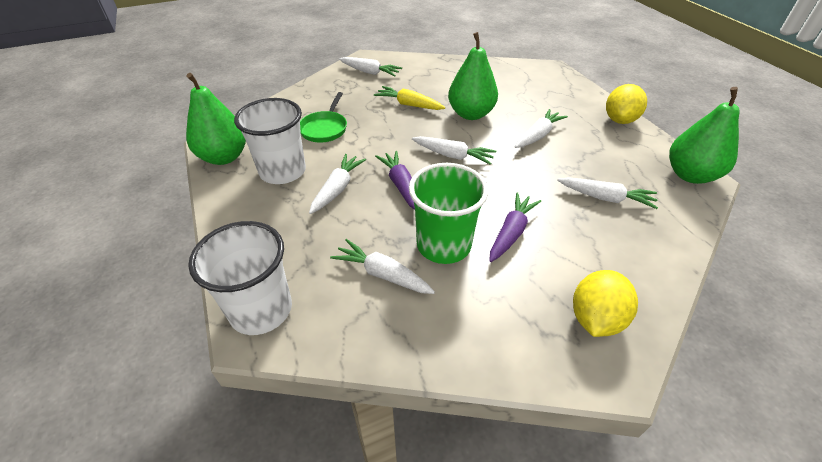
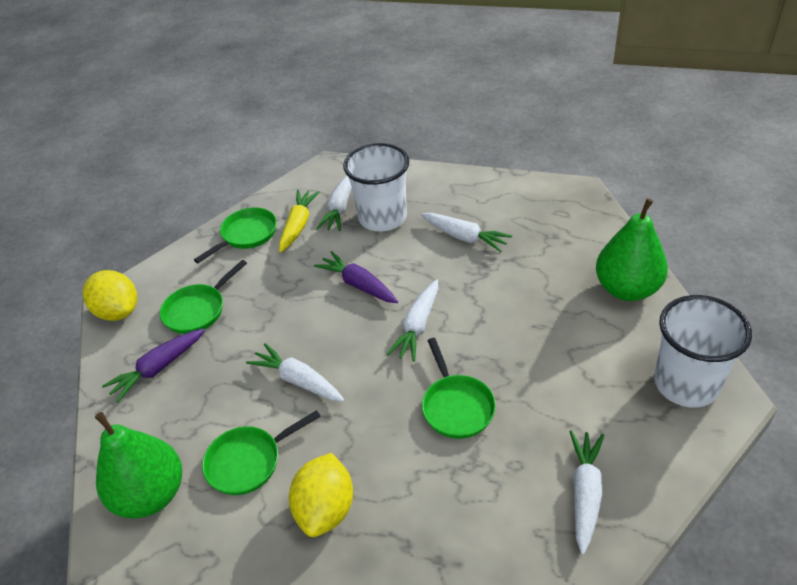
green cup: 1 -> 0
green pan: 1 -> 4
green pear: 3 -> 2
white carrot: 6 -> 5

